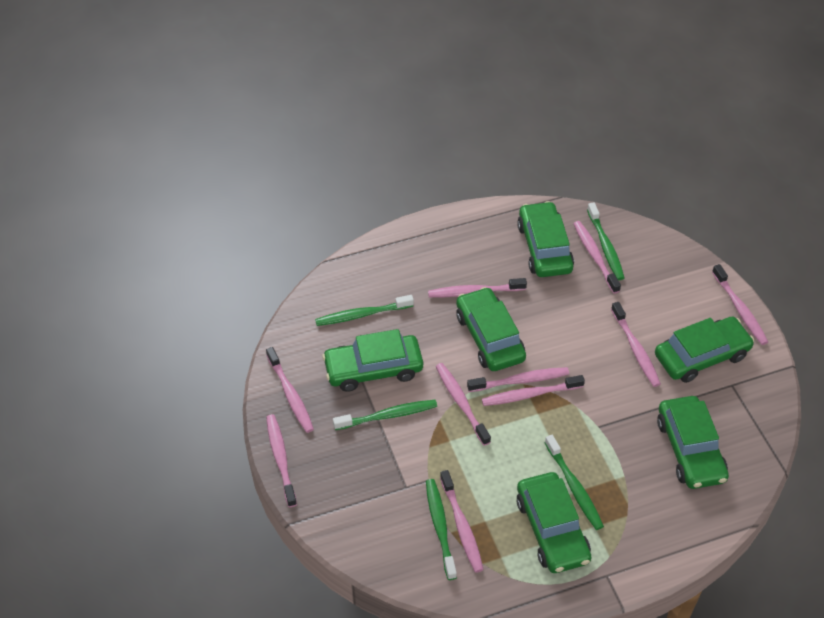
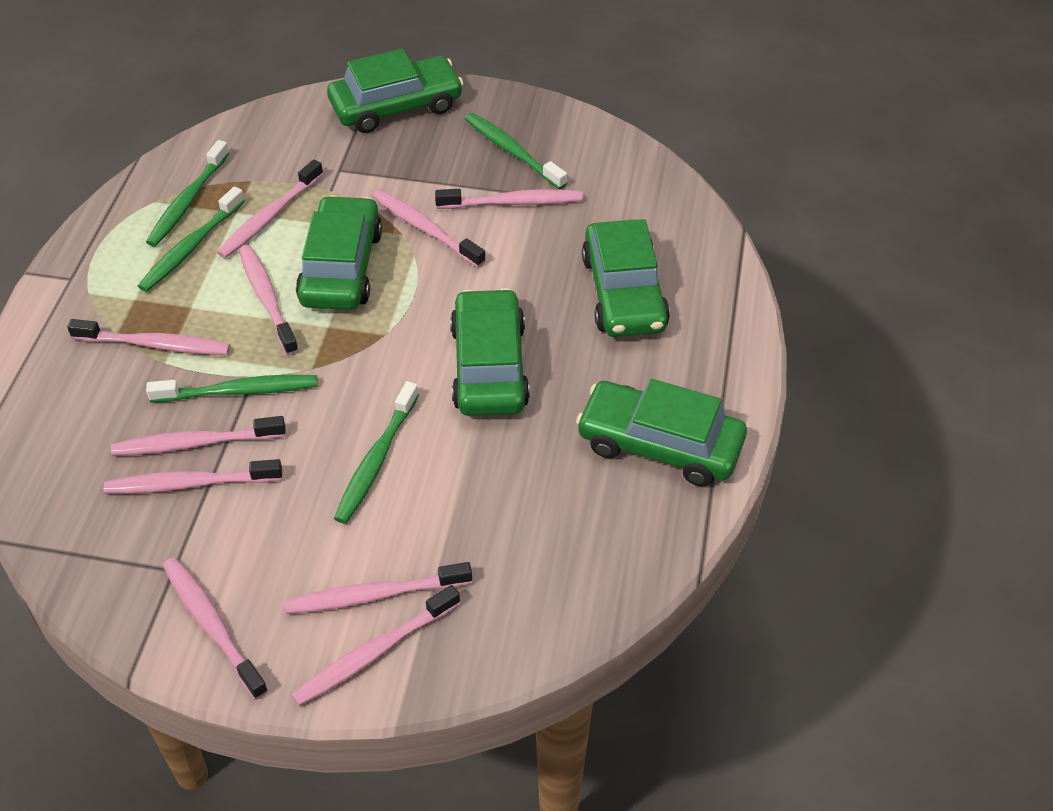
green car: 6 -> 5

